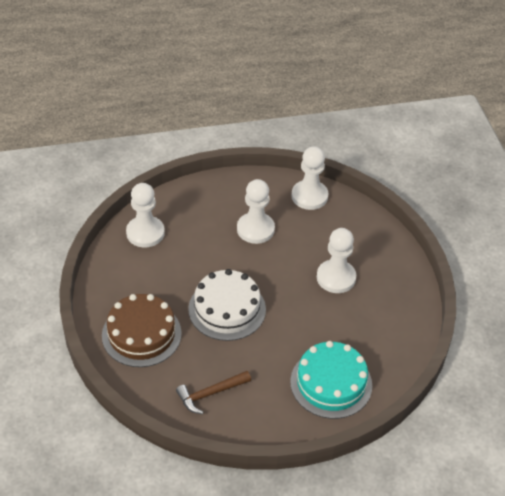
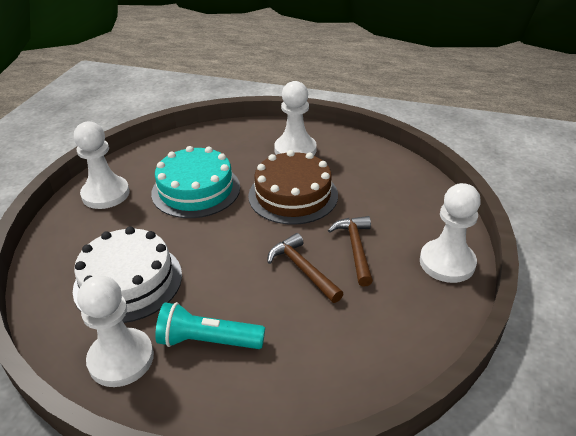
brown hammer: 1 -> 2
turquoise flashlight: 0 -> 1

